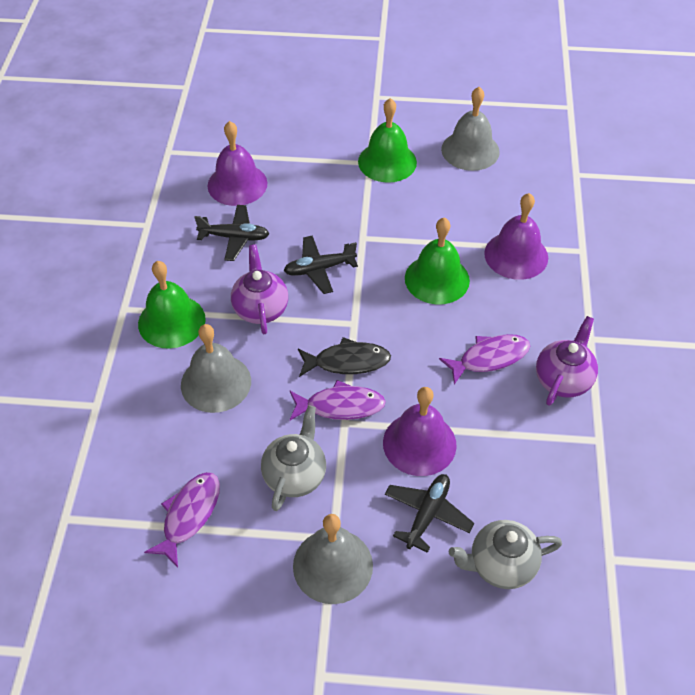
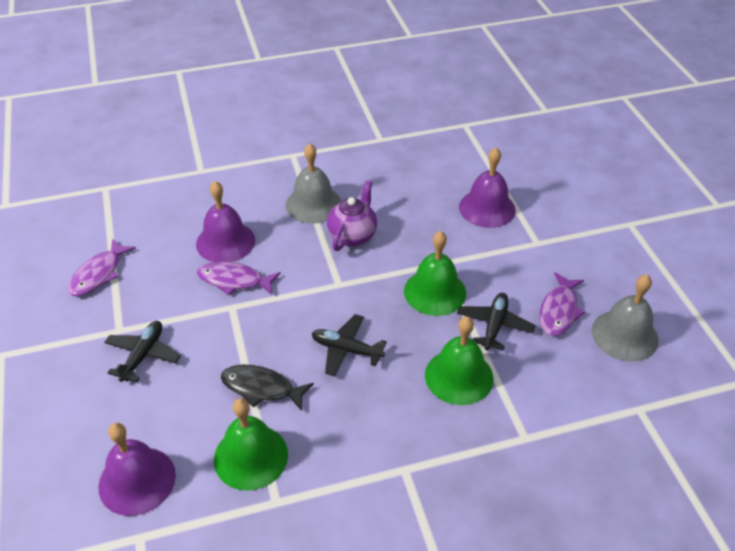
grey bell: 3 -> 2
grey teapot: 2 -> 0
purple teapot: 2 -> 1

